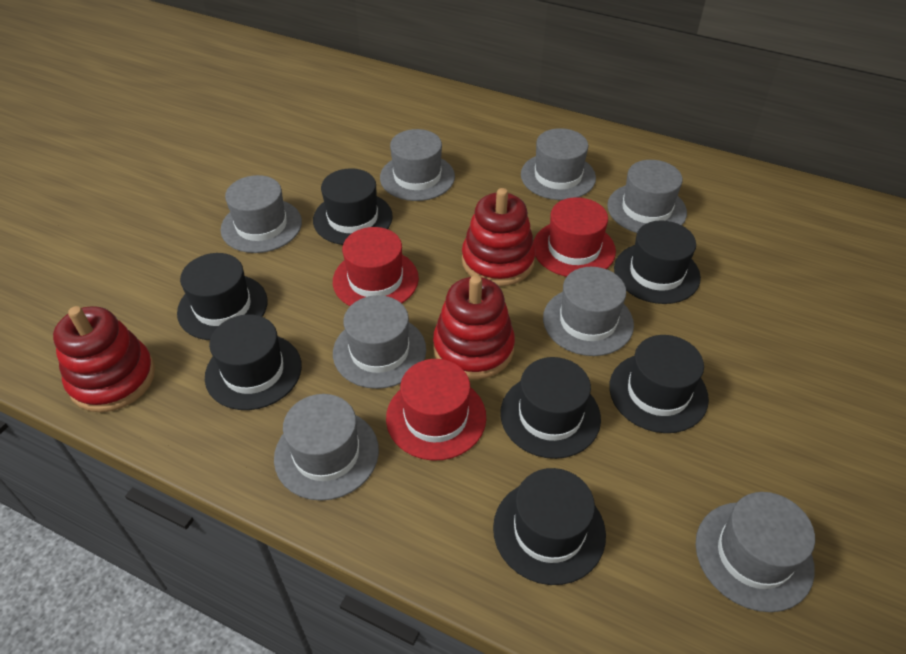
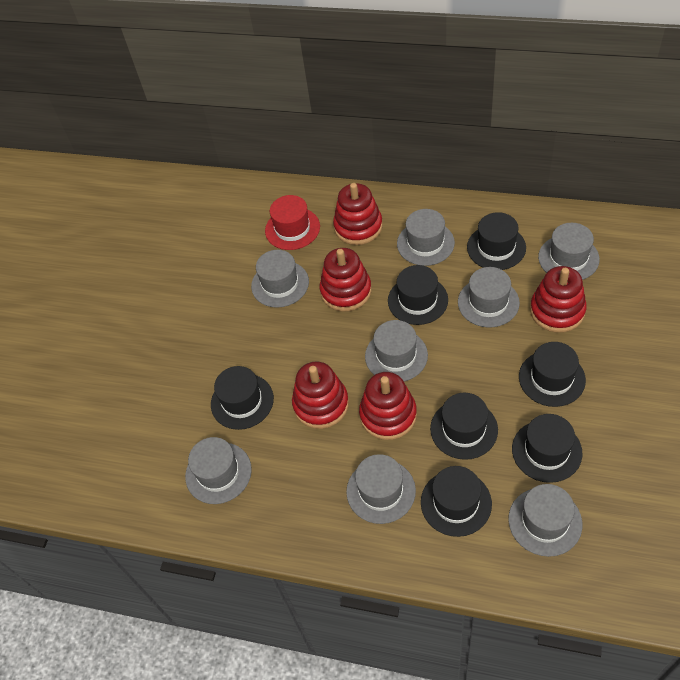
red hat: 3 -> 1
red stacking toy: 3 -> 5

